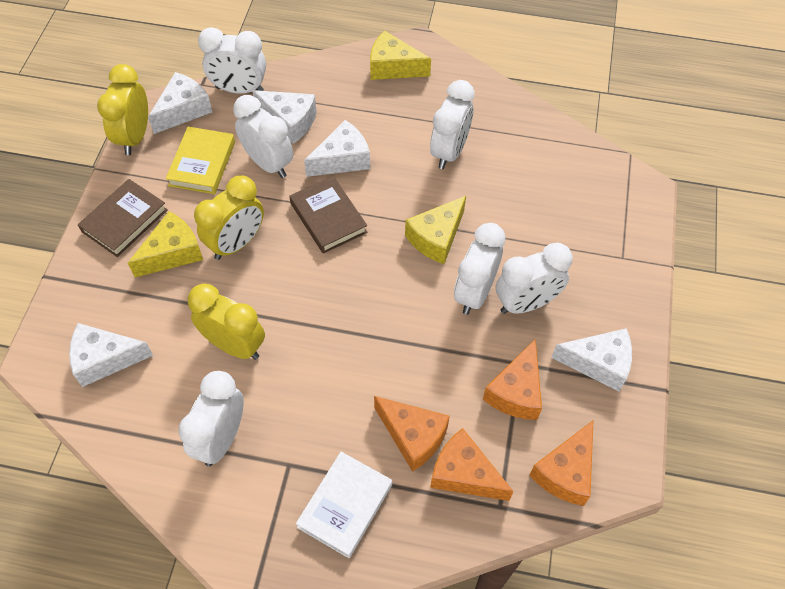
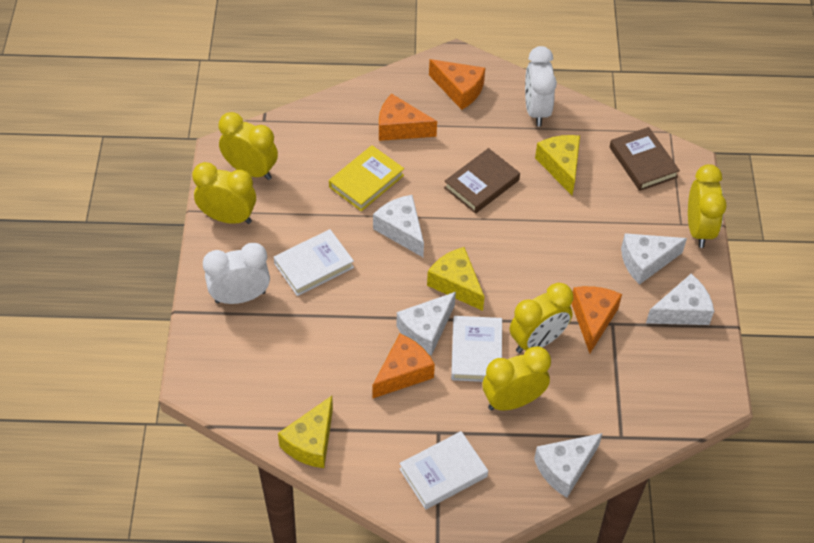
white book: 1 -> 3
white clock: 6 -> 2
yellow clock: 3 -> 5

